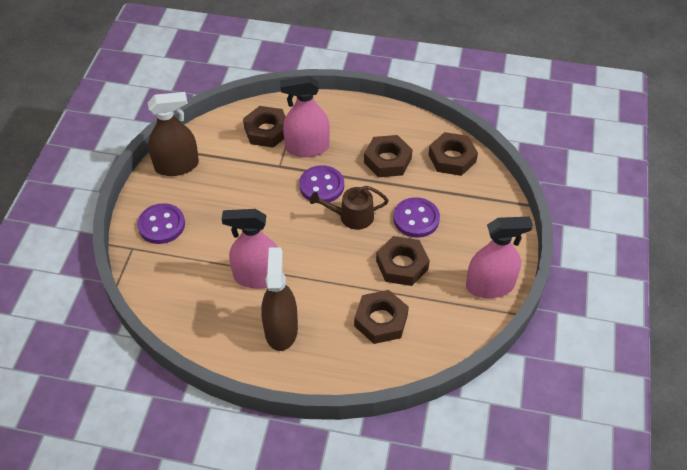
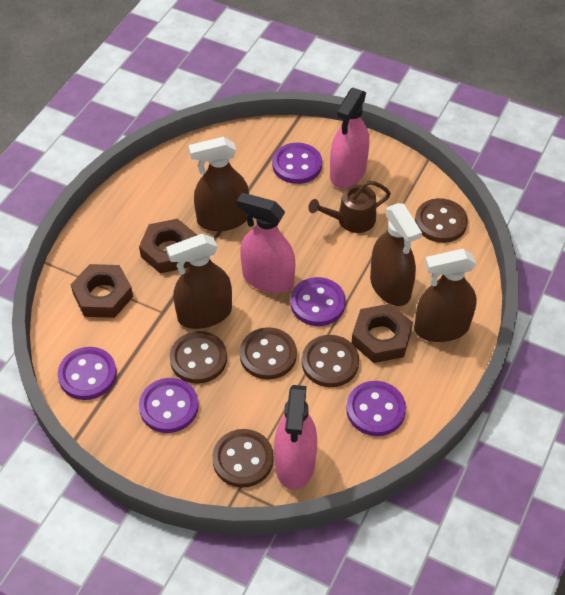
brown button: 0 -> 5
brown nut: 5 -> 3
brown spray bottle: 2 -> 4
purple button: 3 -> 5

